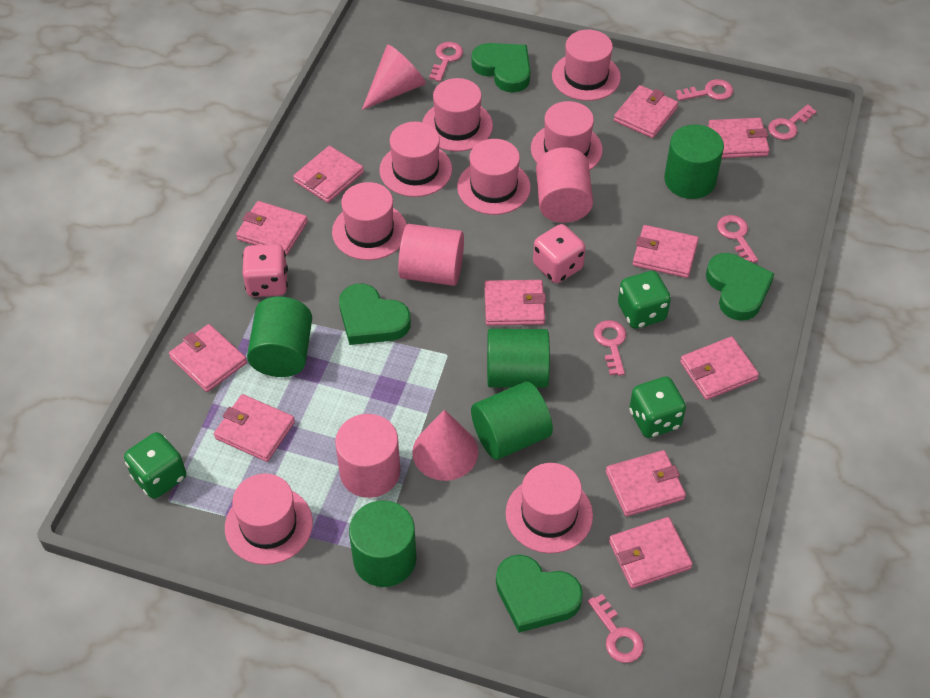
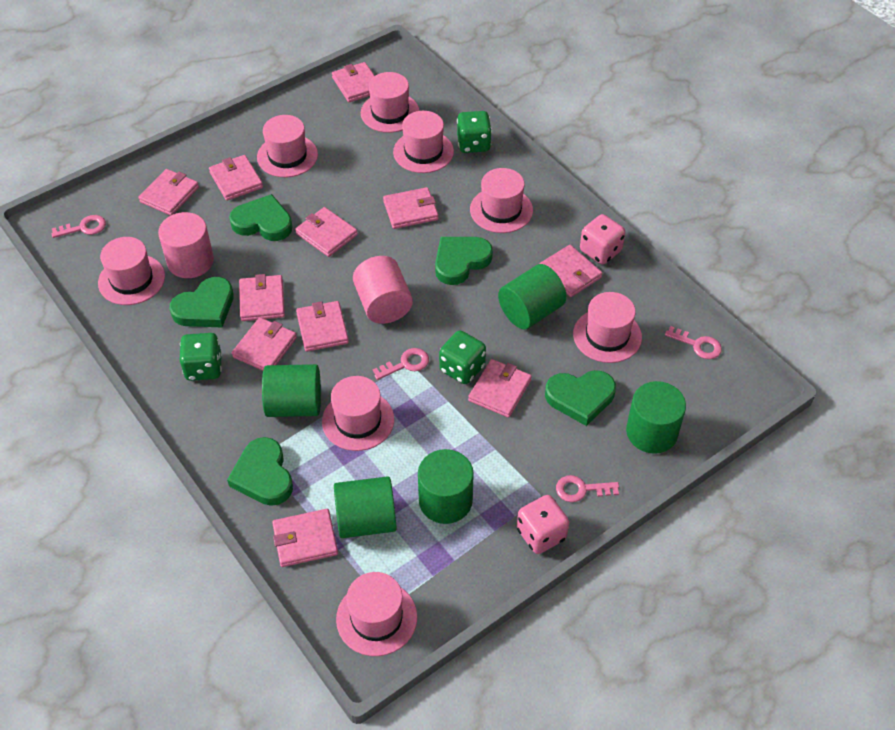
green heart: 4 -> 5
pink cone: 2 -> 0
pink cylinder: 3 -> 2
pink key: 6 -> 4

